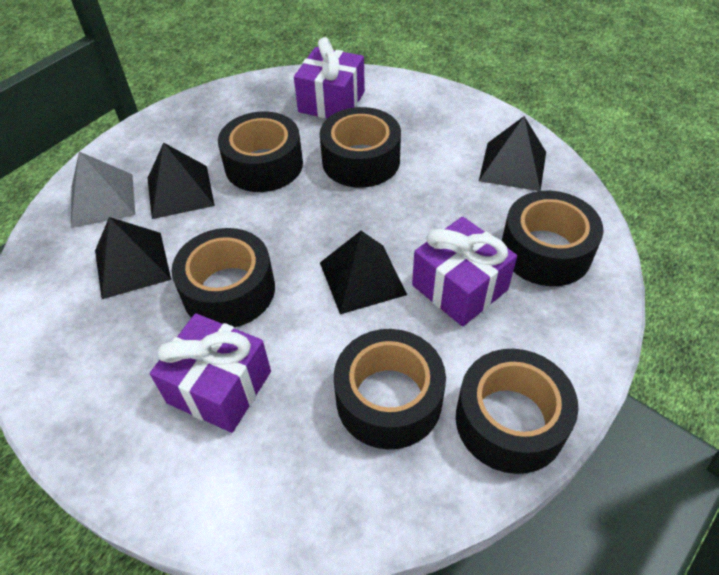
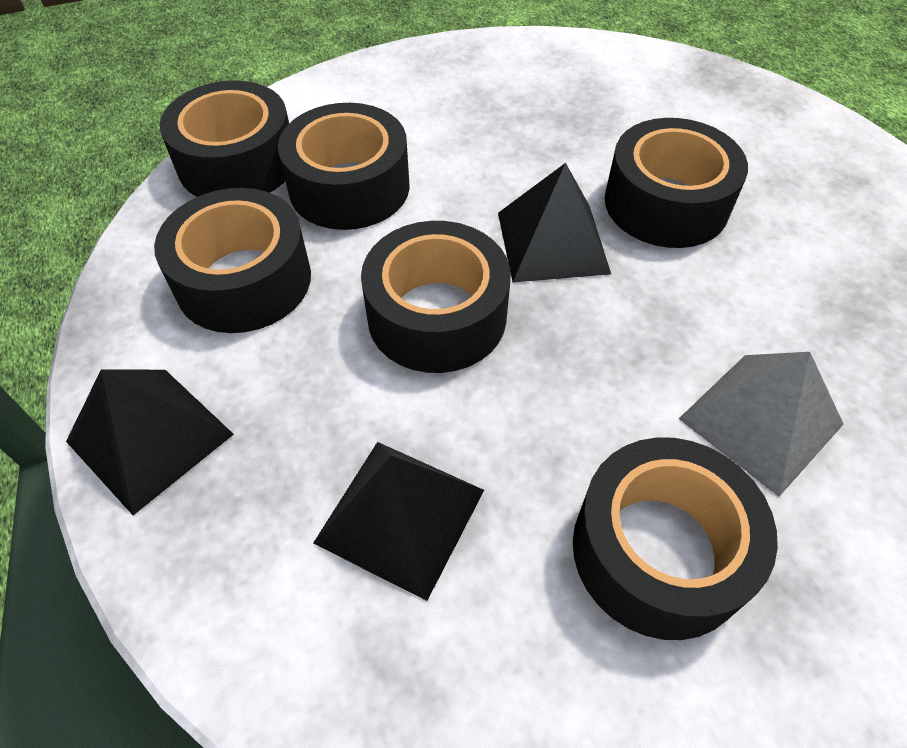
black pyramid: 4 -> 3
purple gift: 3 -> 0

